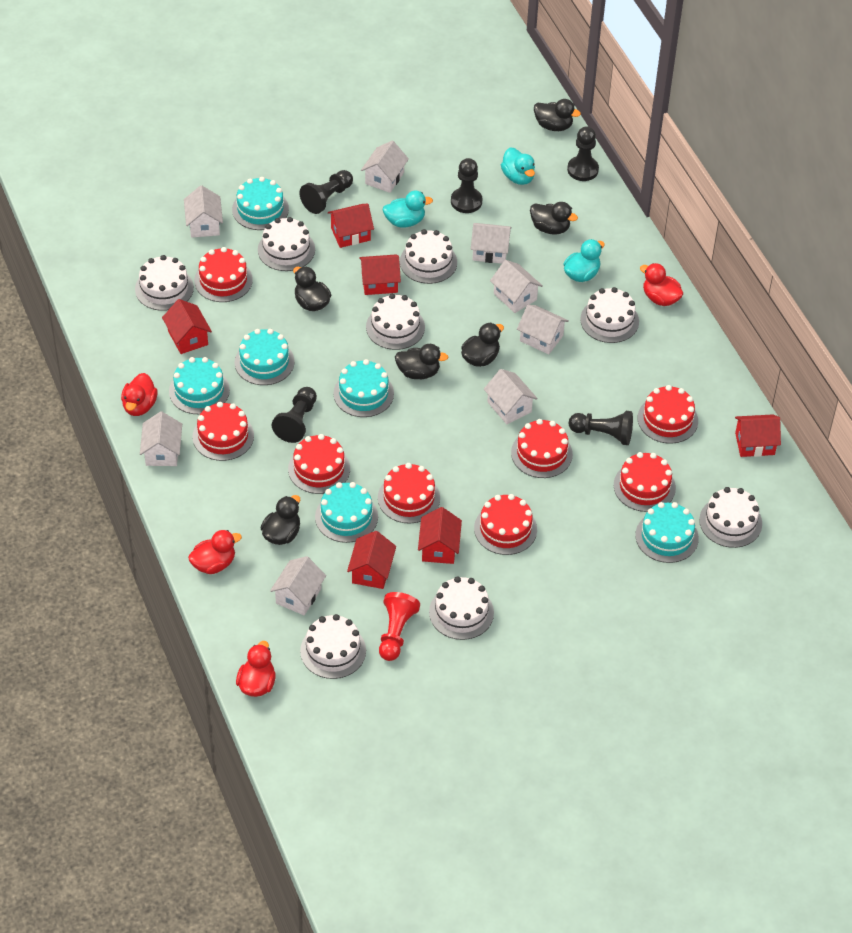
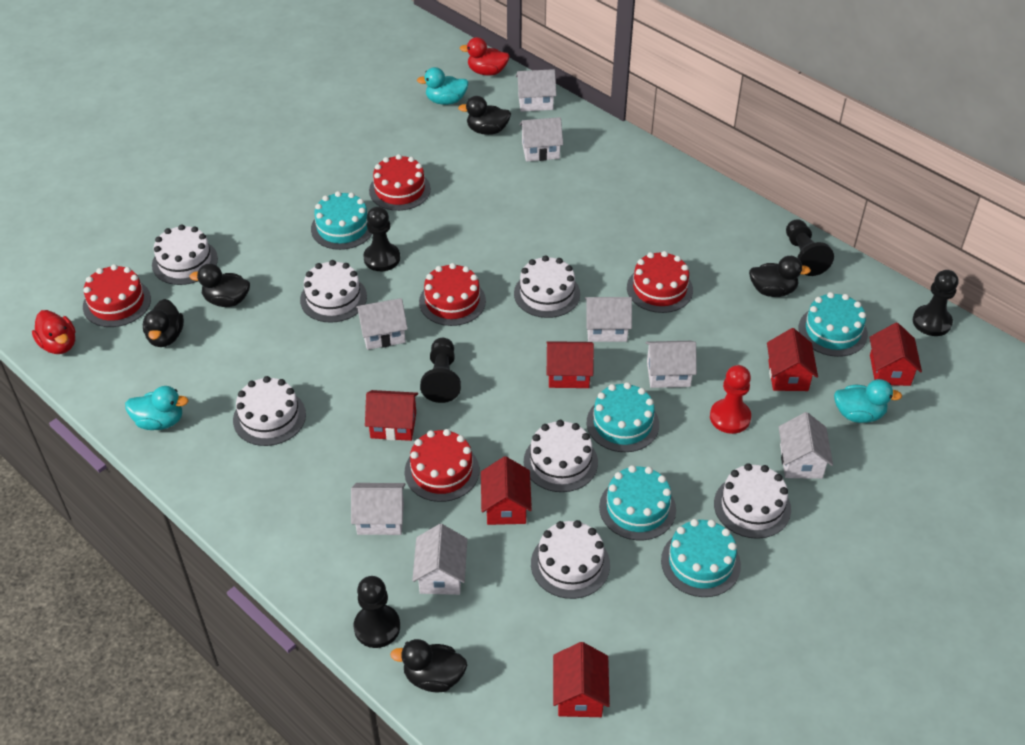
black duck: 6 -> 5
red cake: 8 -> 5
red duck: 4 -> 2
turquoise cake: 6 -> 5
white cake: 8 -> 7

